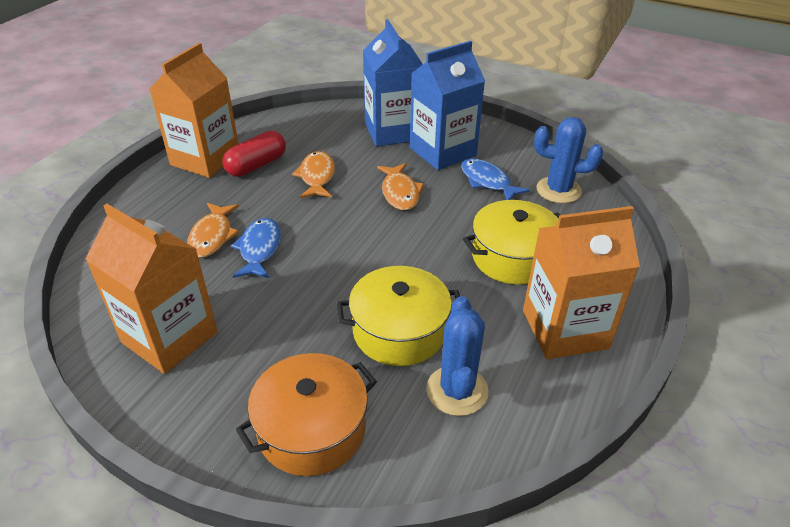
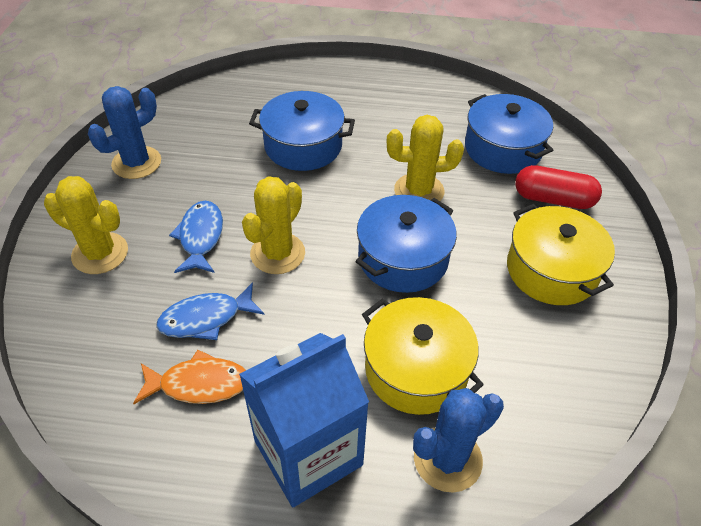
blue carton: 2 -> 1
blue pot: 0 -> 3
orange carton: 3 -> 0
orange fish: 3 -> 1
orange pot: 1 -> 0
yellow cactus: 0 -> 3

